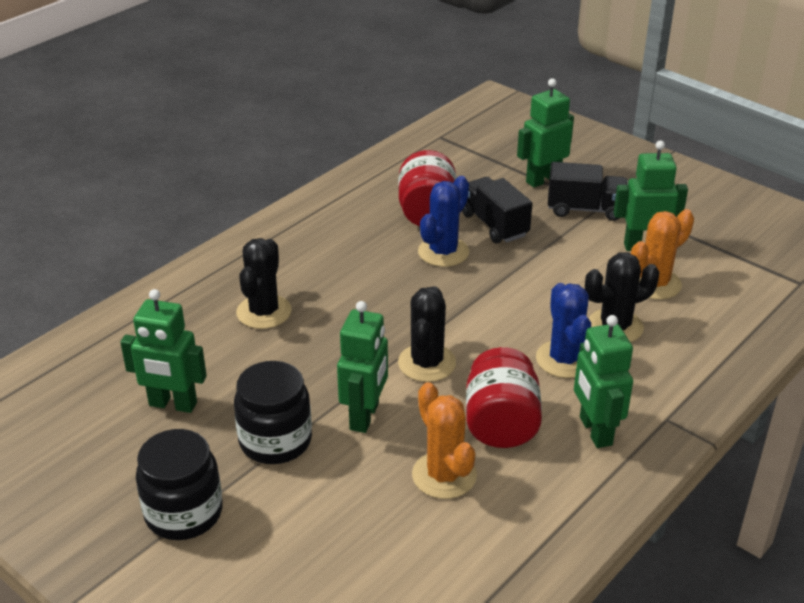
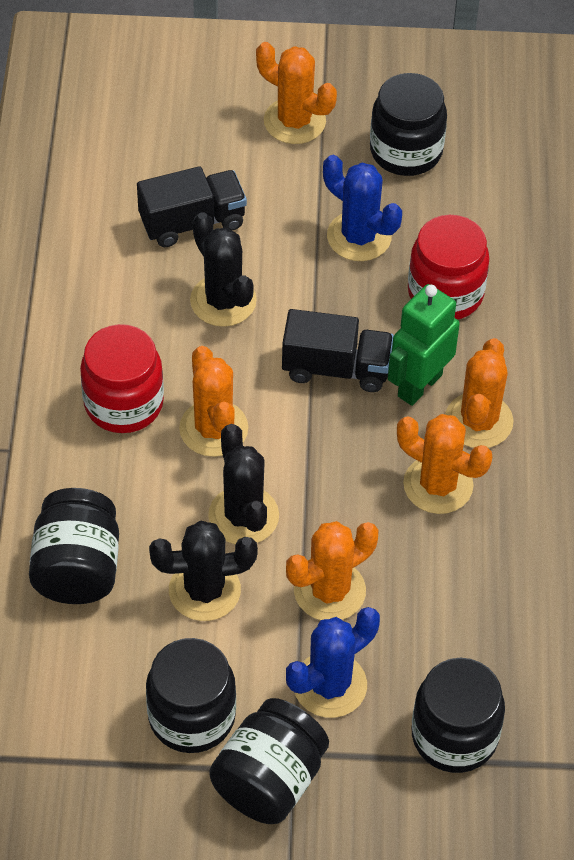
black jar: 2 -> 5
green robot: 5 -> 1
orange cactus: 2 -> 5

